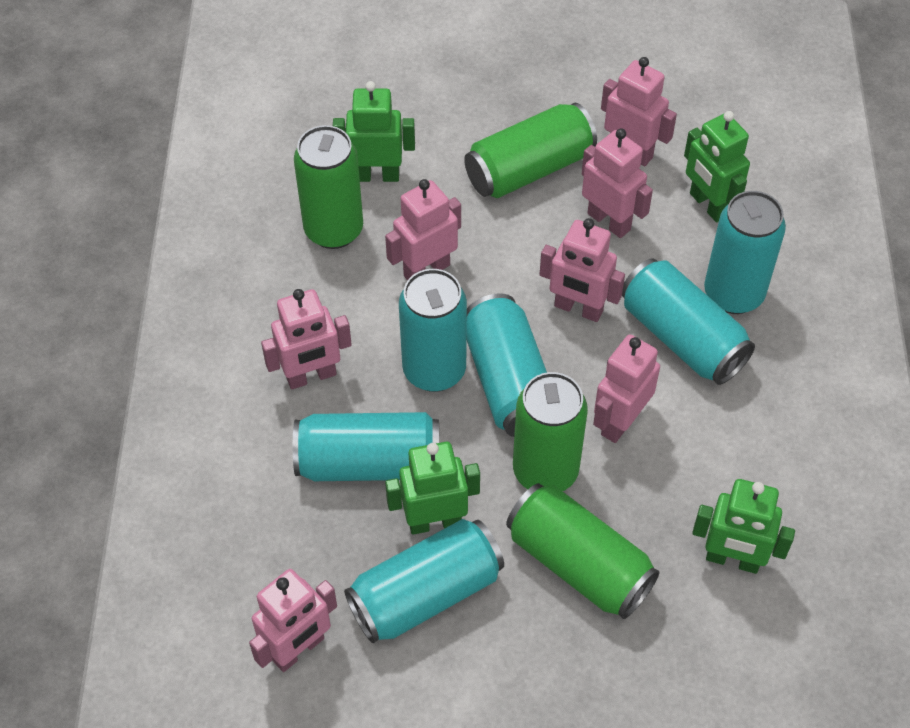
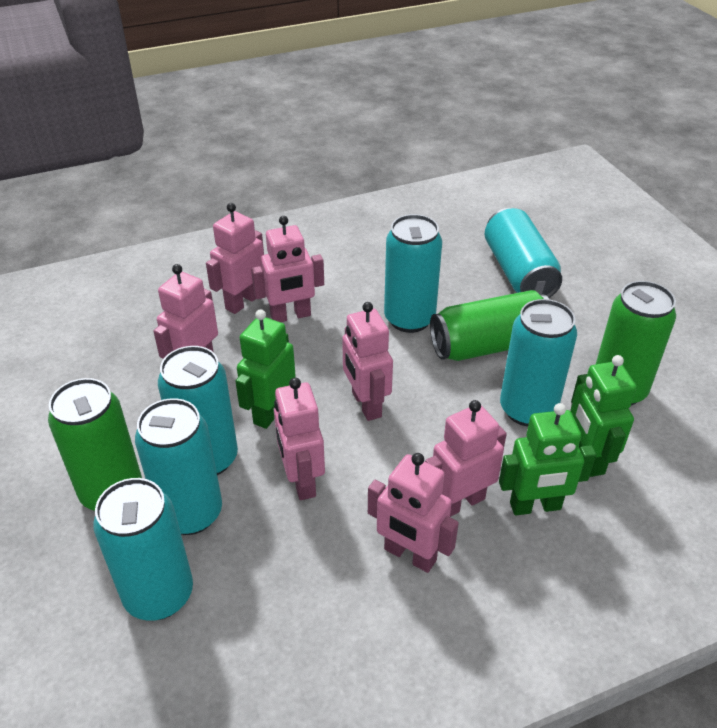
green can: 4 -> 3
green robot: 4 -> 3

